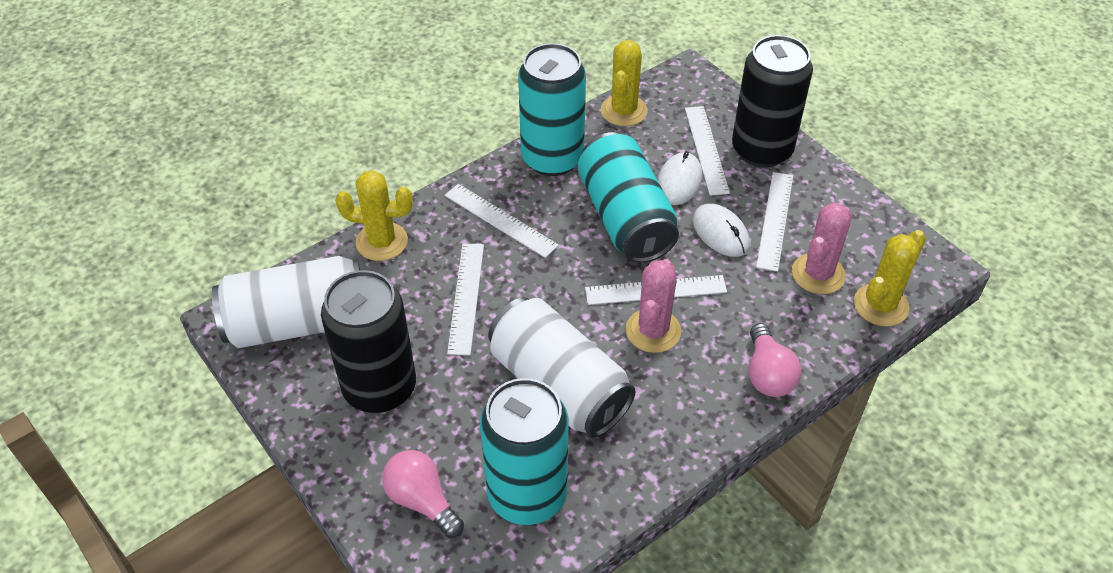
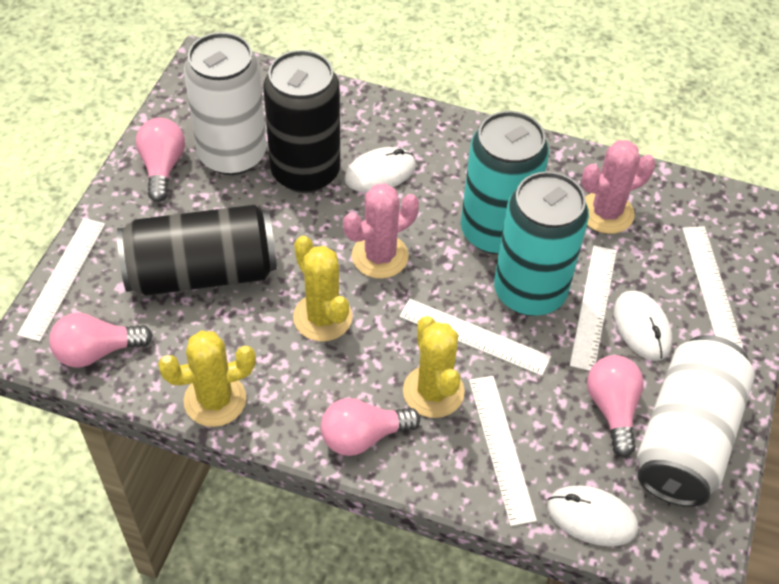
pink light bulb: 2 -> 4
turquoise can: 3 -> 2
white mouse: 2 -> 3

